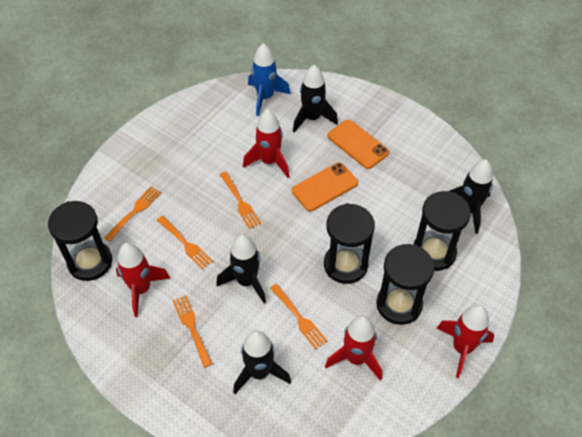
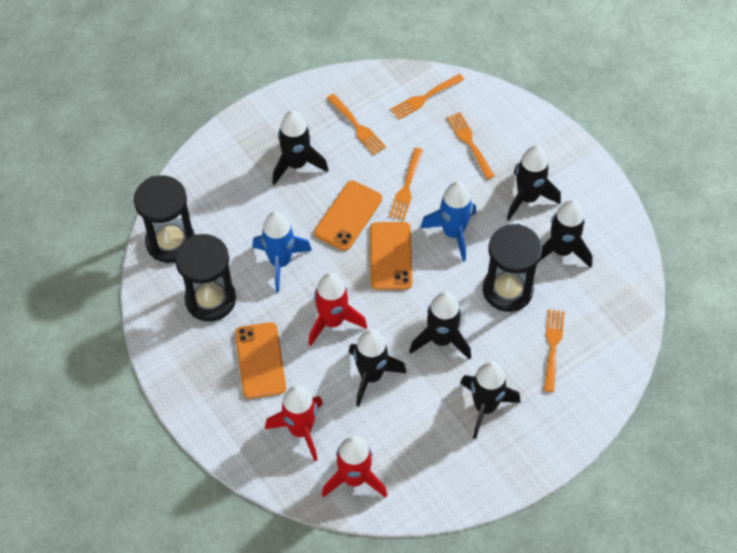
black hourglass: 4 -> 3
black rocket: 4 -> 6
blue rocket: 1 -> 2
orange phone: 2 -> 3
red rocket: 4 -> 3

